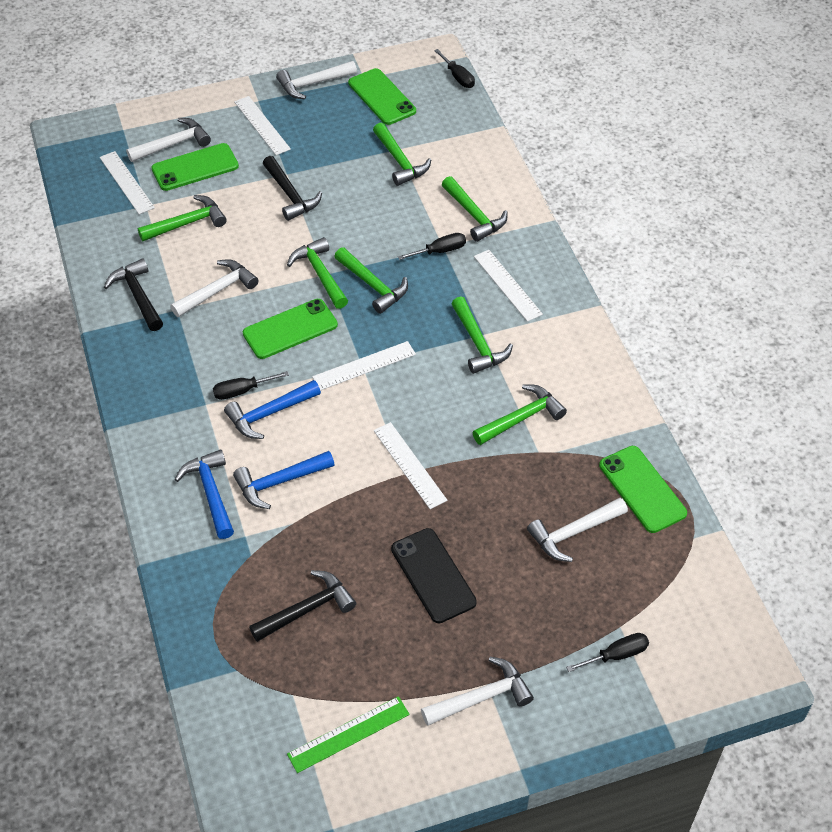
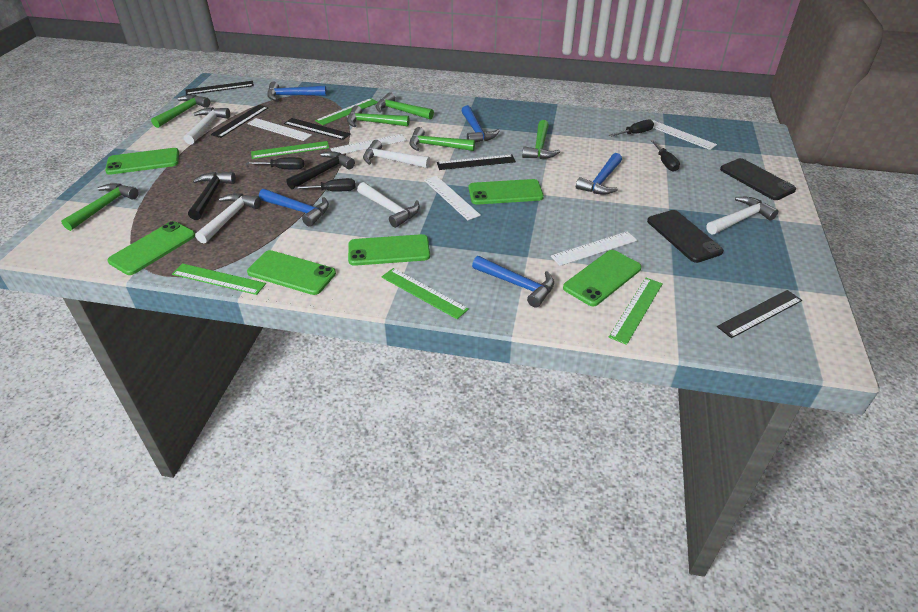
black hammer: 3 -> 2
black phone: 1 -> 2
black ruler: 0 -> 5
blue hammer: 3 -> 5
green hammer: 7 -> 6
green phone: 4 -> 6
green ruler: 1 -> 5

